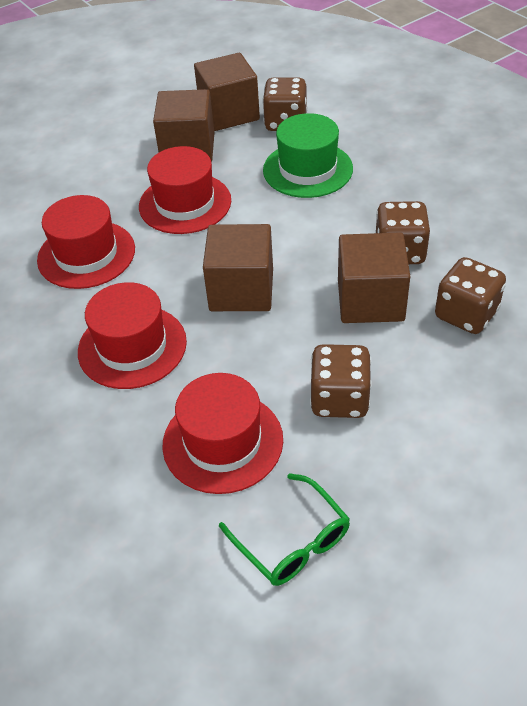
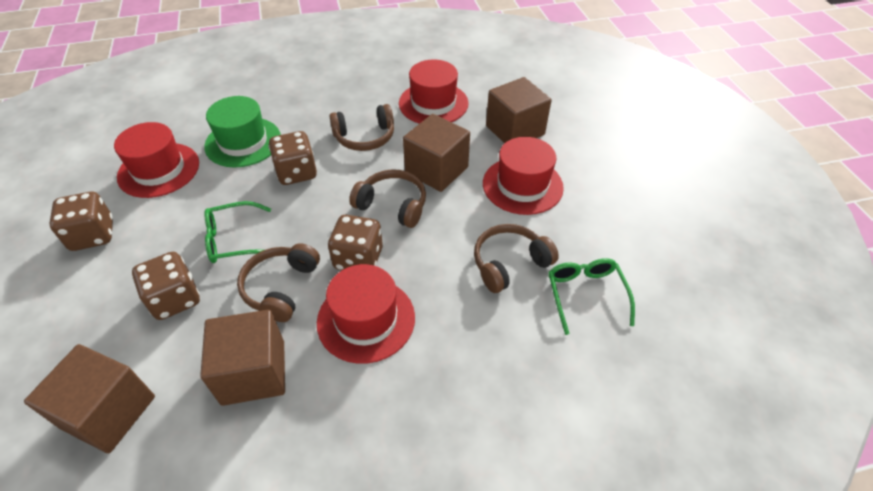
brown headphones: 0 -> 4
green glasses: 1 -> 2

